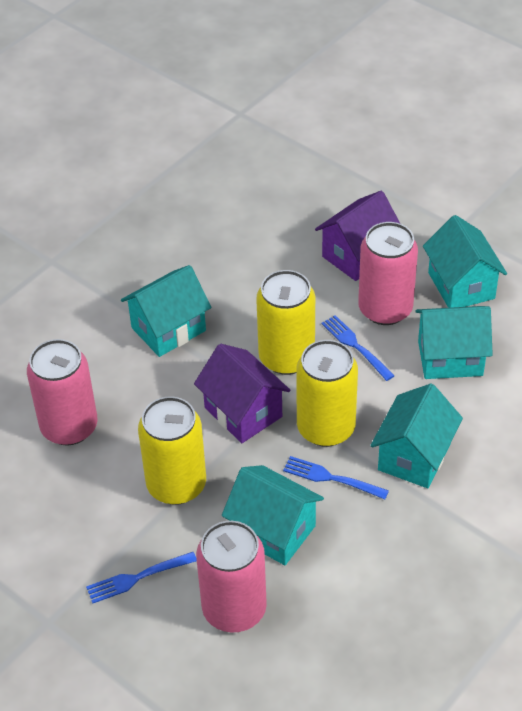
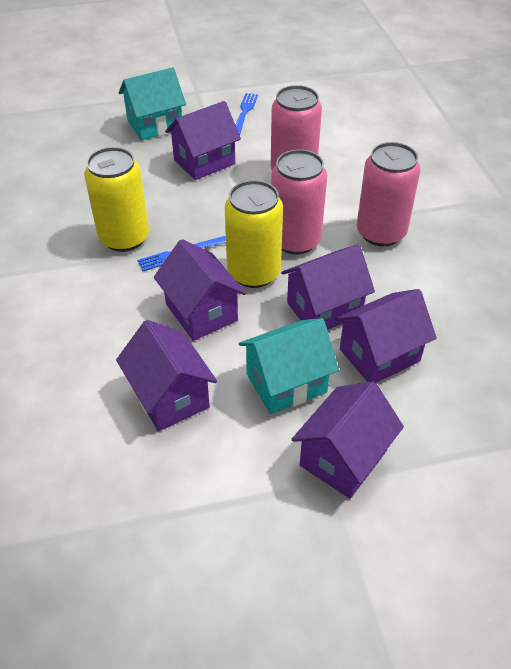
blue fork: 3 -> 2
purple house: 2 -> 6
turquoise house: 5 -> 2
yellow can: 3 -> 2

